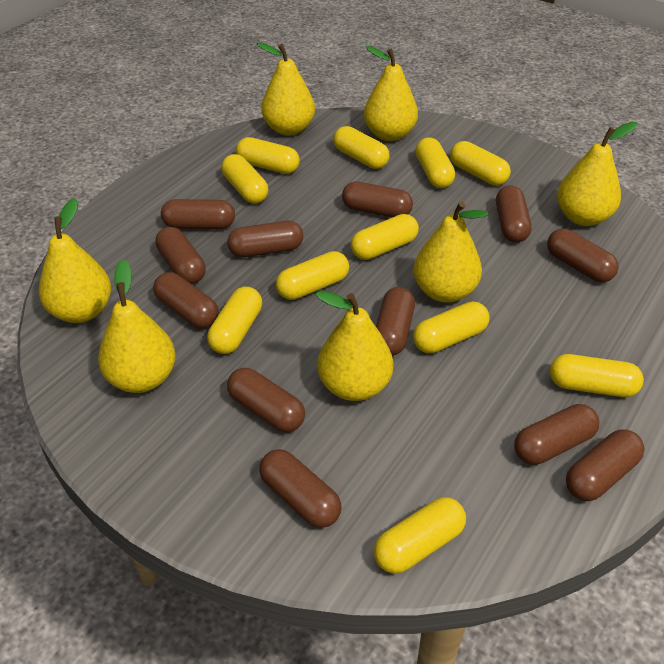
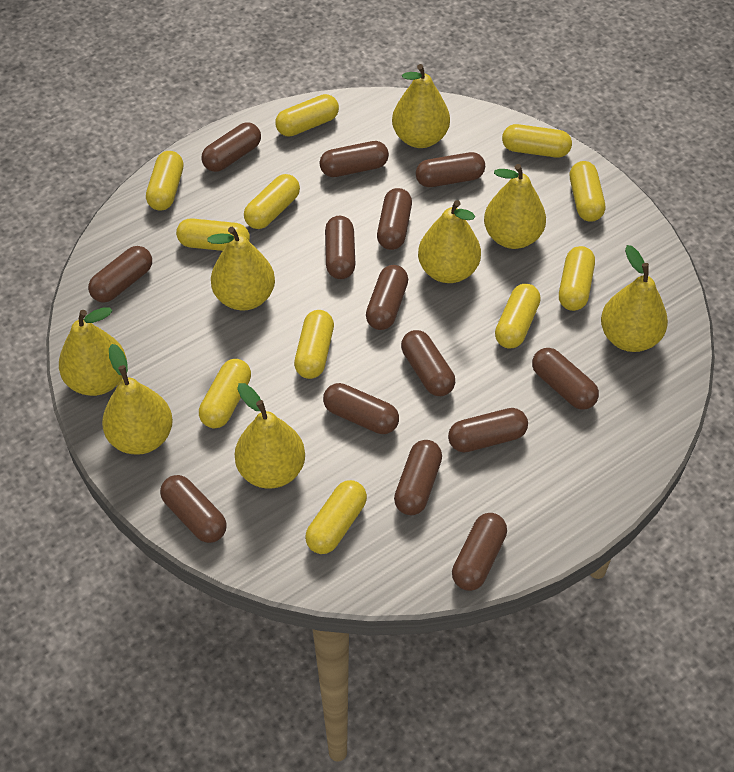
brown capsule: 12 -> 14
yellow pear: 7 -> 8

